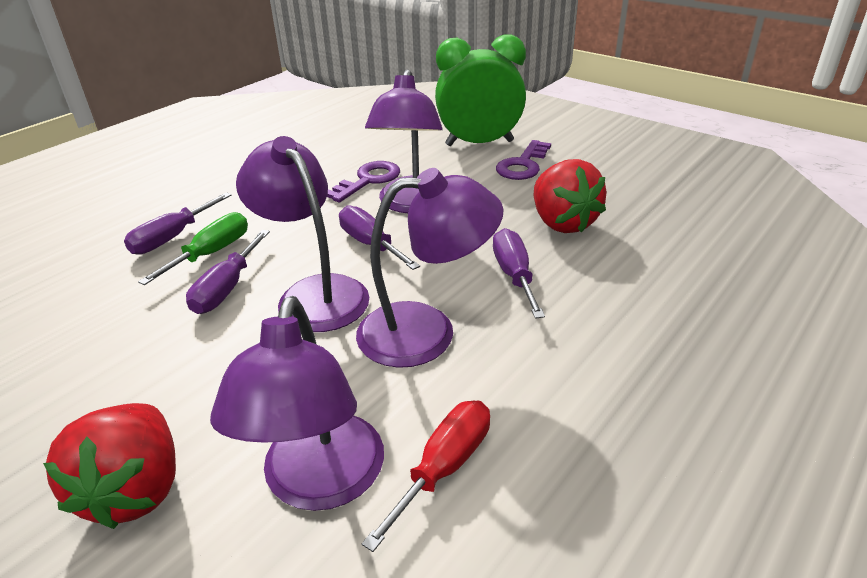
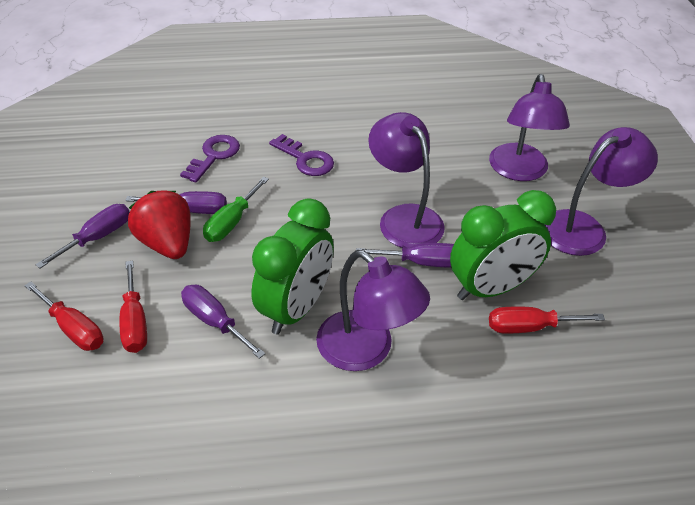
green clock: 1 -> 2
red screwdriver: 1 -> 3
red strawberry: 2 -> 1

